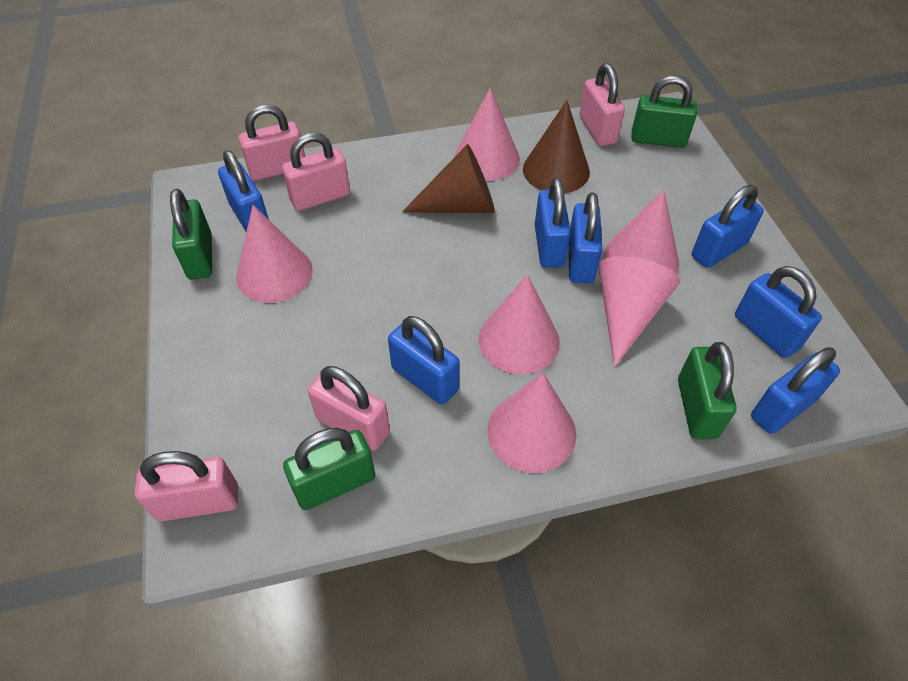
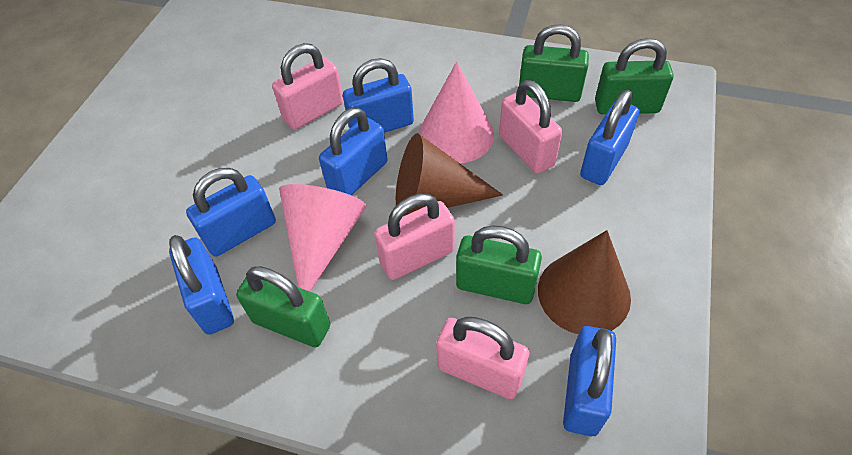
blue padlock: 7 -> 6
pink cone: 6 -> 2
pink padlock: 5 -> 4

